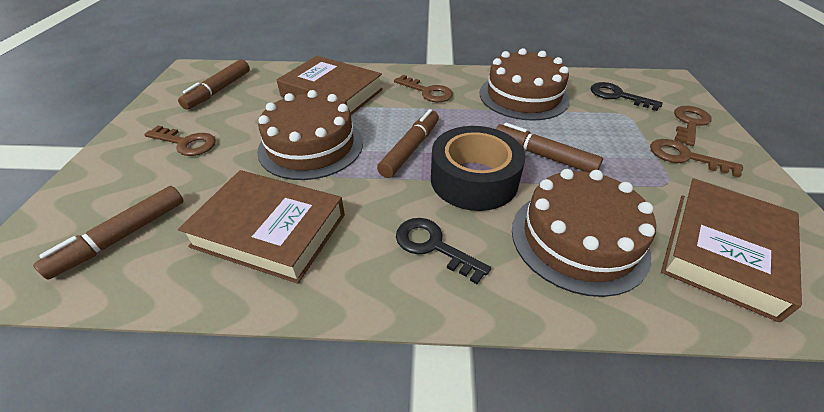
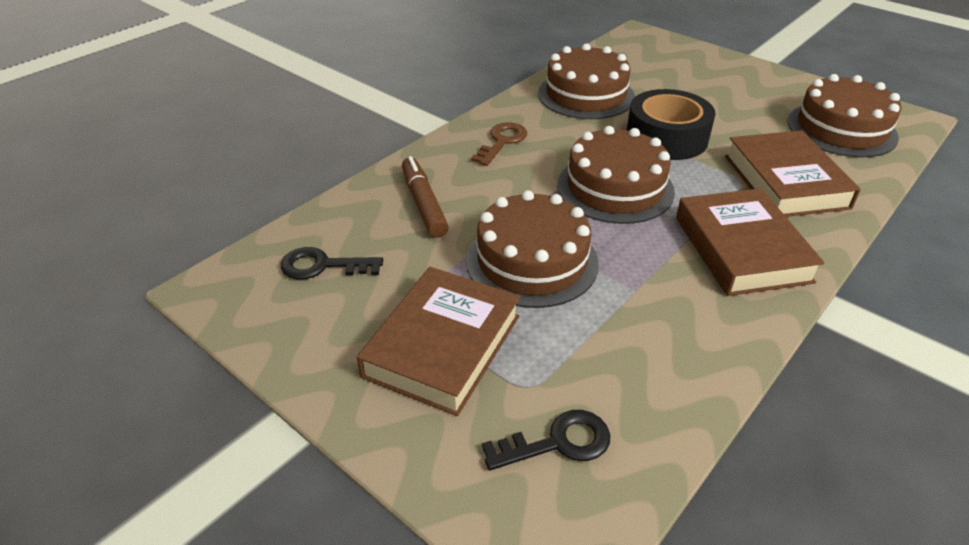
brown cake: 3 -> 4
brown key: 4 -> 1
brown marker: 4 -> 1

